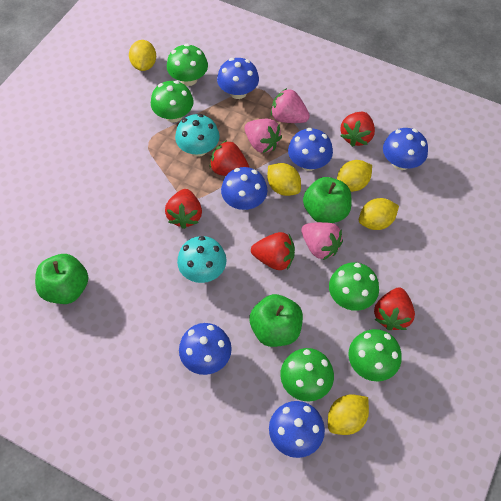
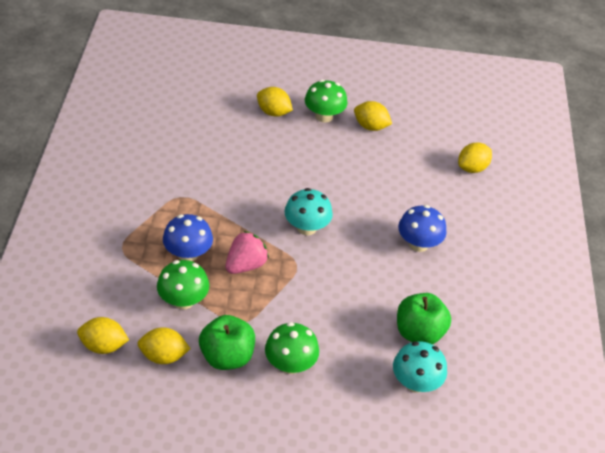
blue mushroom: 6 -> 2
green apple: 3 -> 2
green mushroom: 5 -> 3
pink strawberry: 3 -> 1
red strawberry: 5 -> 0

